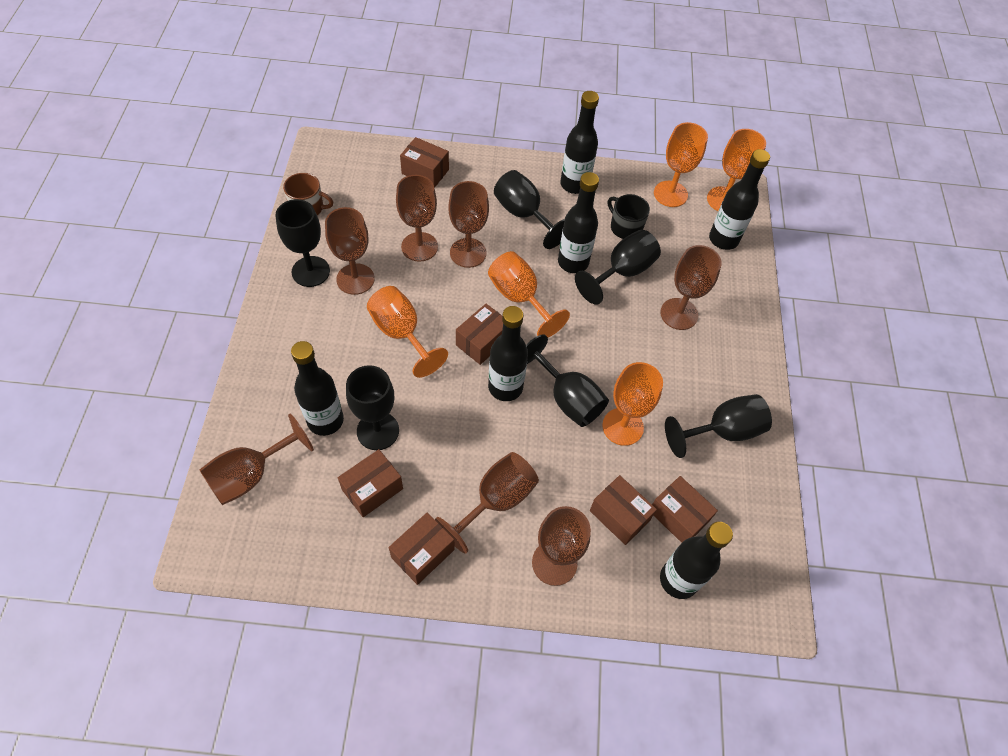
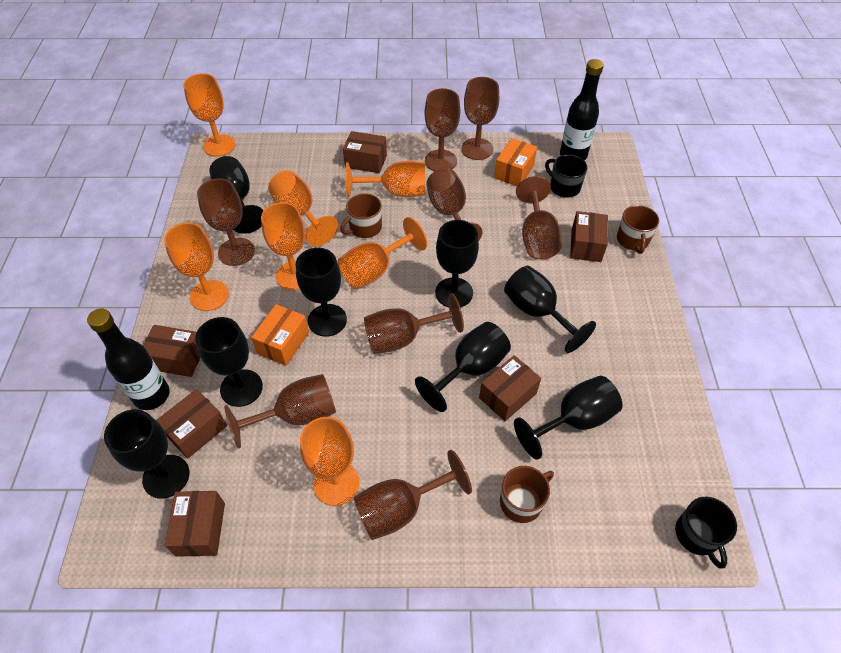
black bottle: 6 -> 2
black goblet: 6 -> 8
black mug: 1 -> 2
brown goblet: 7 -> 8
brown mug: 1 -> 3
orange box: 0 -> 2
orange goblet: 5 -> 7

